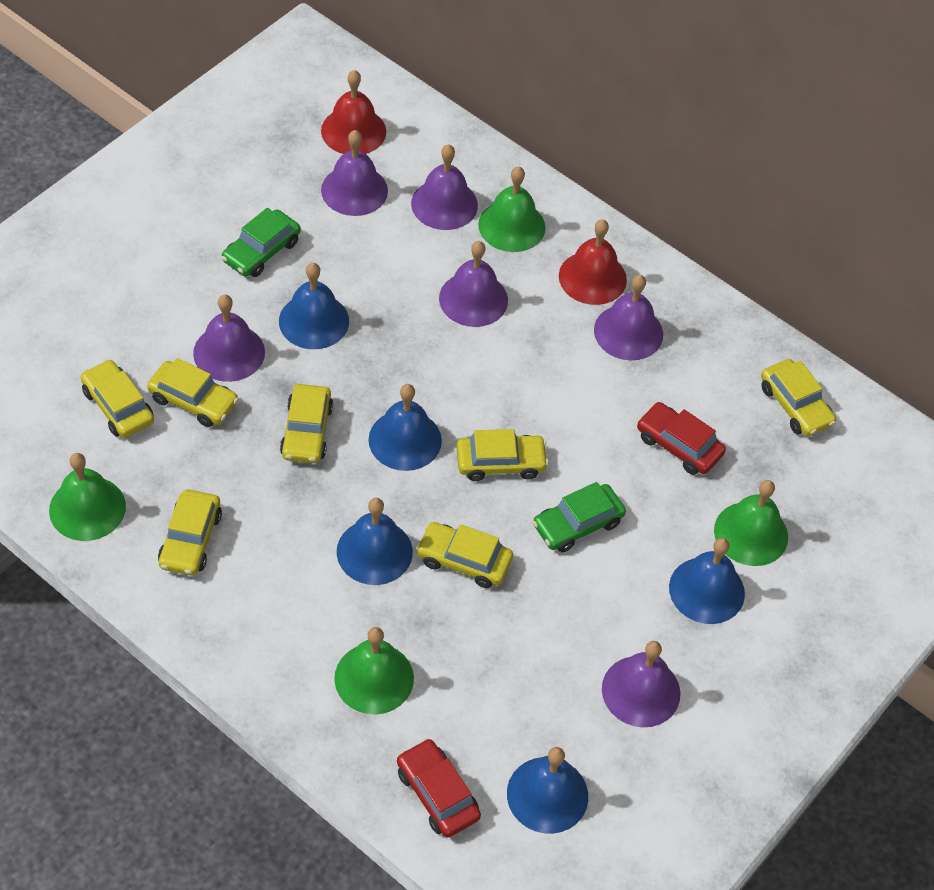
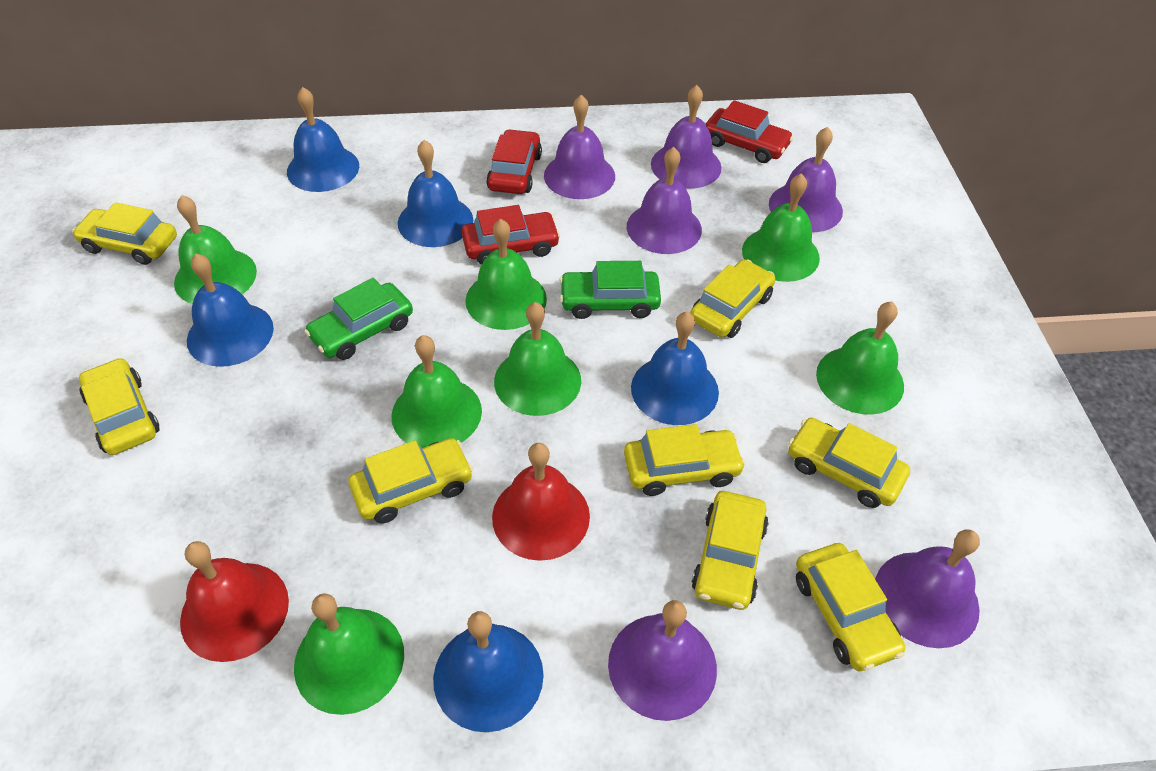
green bell: 4 -> 7
red car: 2 -> 3
yellow car: 7 -> 8

